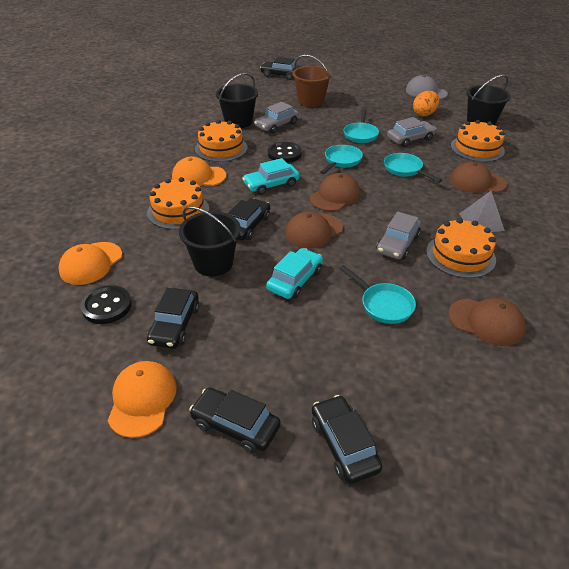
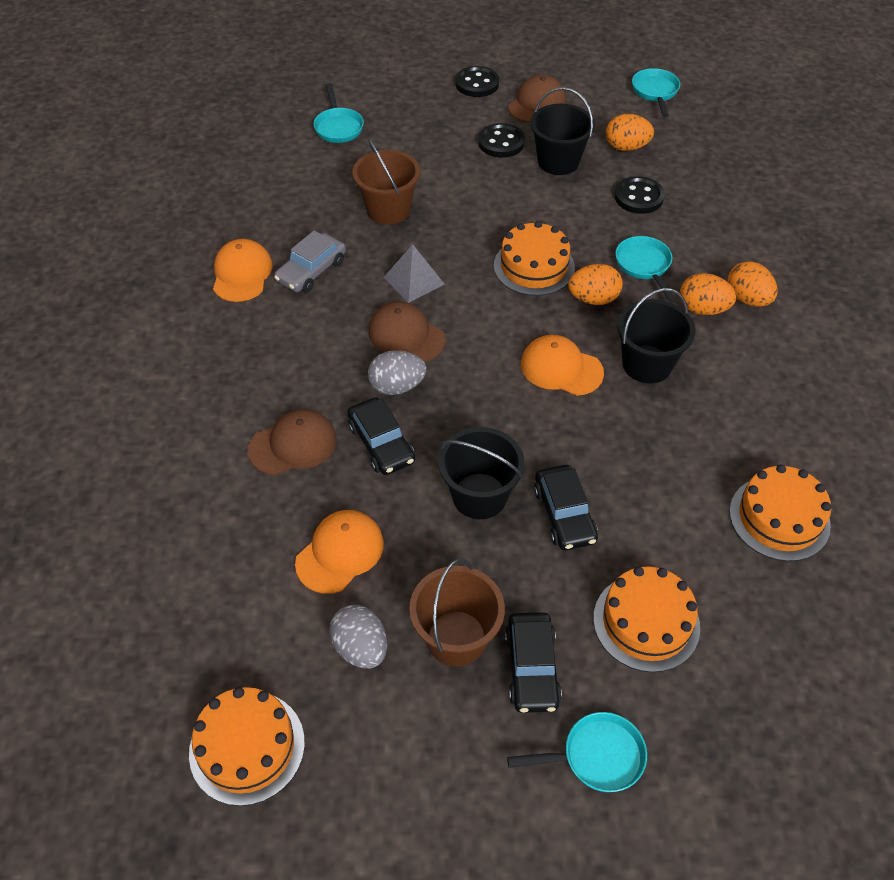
black button: 2 -> 3
black car: 5 -> 3
brown bucket: 1 -> 2
brown cap: 4 -> 3
grey cap: 1 -> 0
grey car: 3 -> 1
grey egg: 0 -> 2
orange egg: 1 -> 4
turquoise car: 2 -> 0

